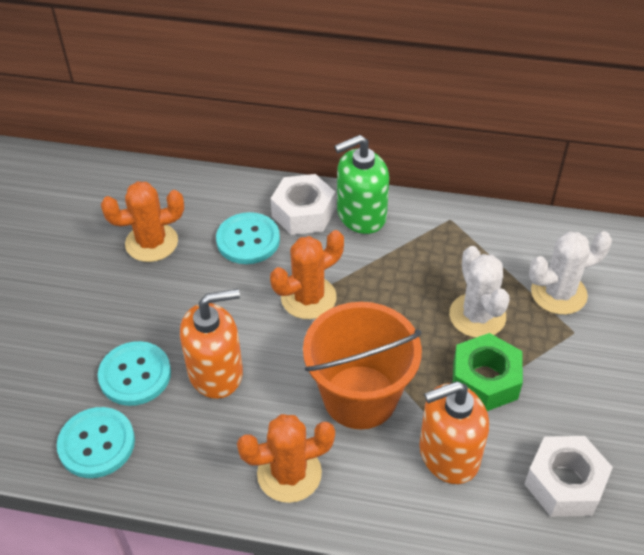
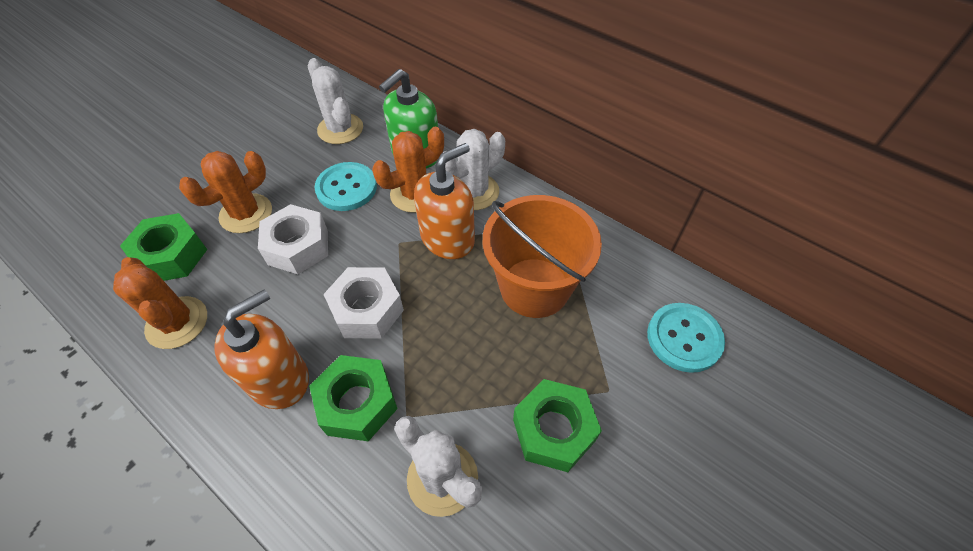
green nut: 1 -> 3
turquoise button: 3 -> 2
white cactus: 2 -> 3

